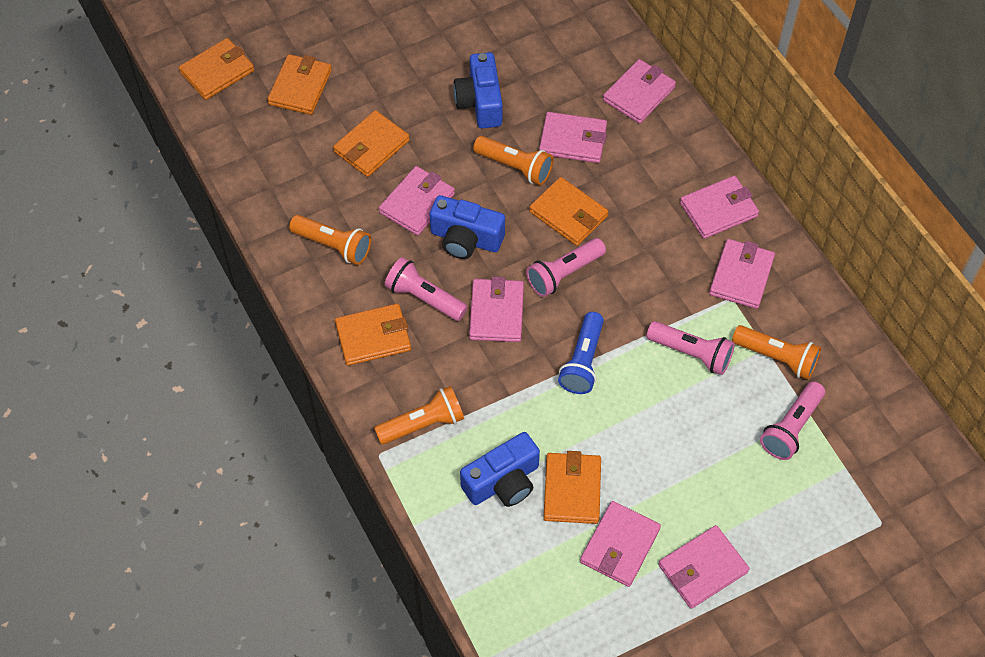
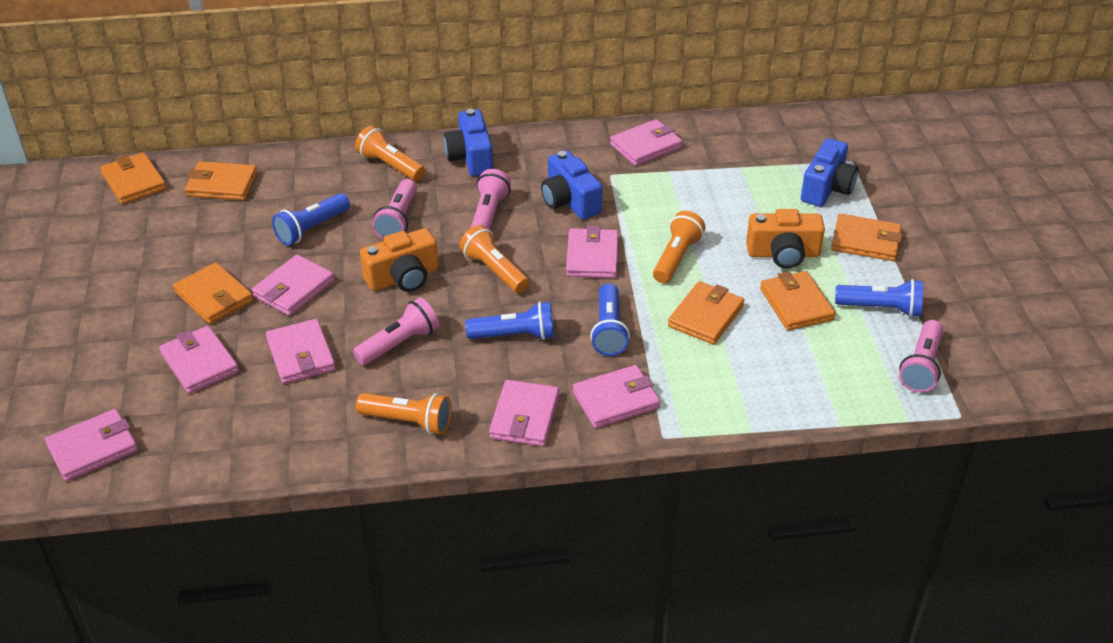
blue flashlight: 1 -> 4
orange camera: 0 -> 2

